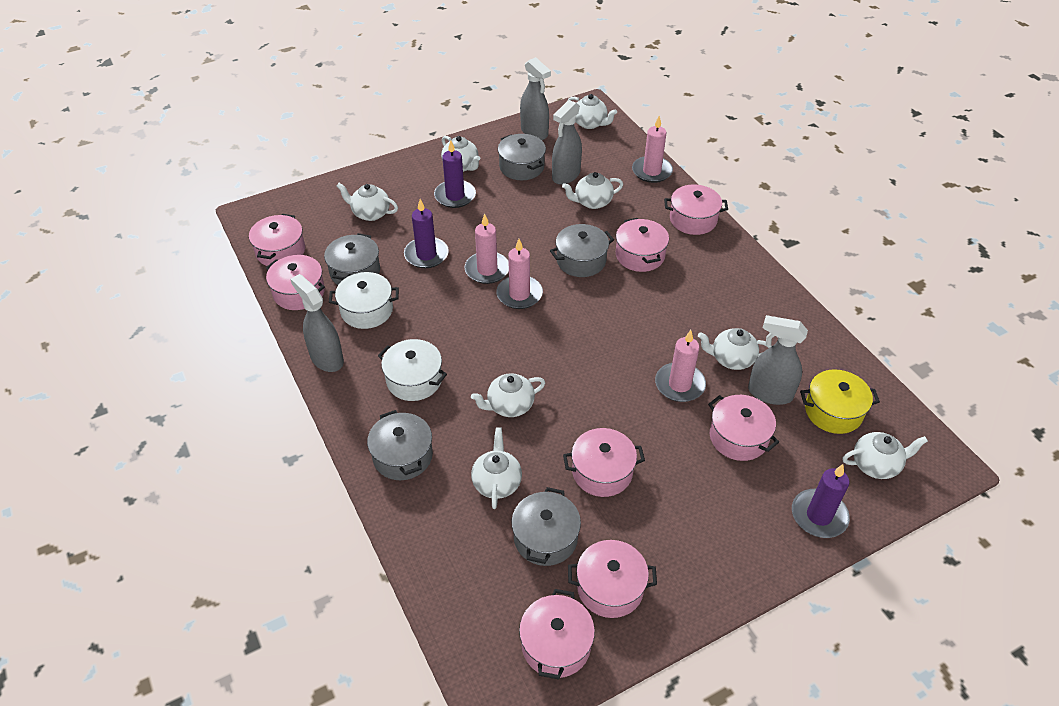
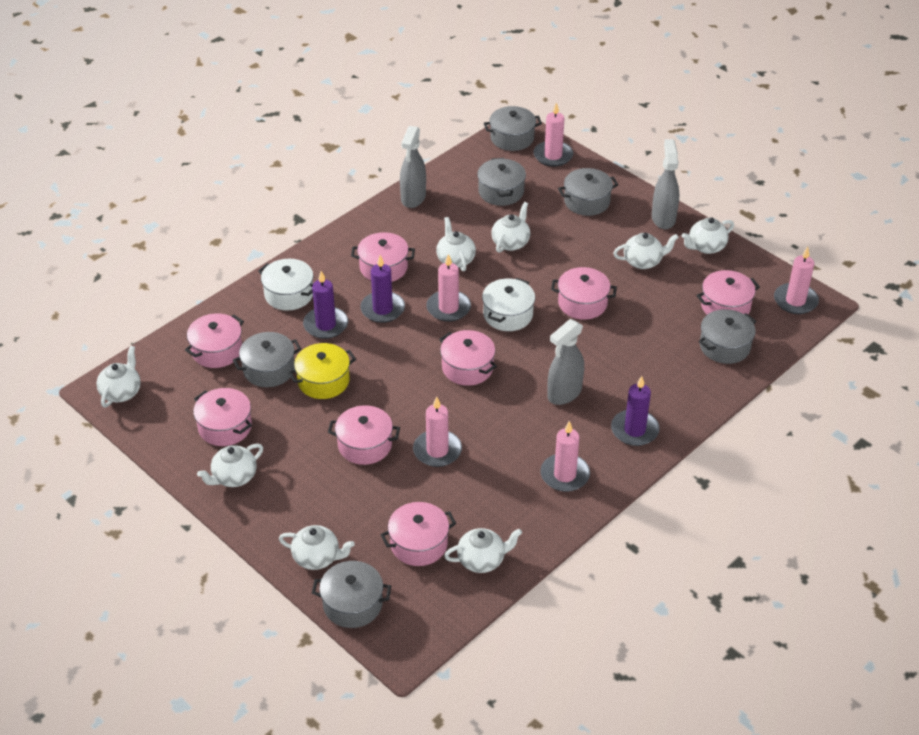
grey pot: 5 -> 6
grey spray bottle: 4 -> 3
pink candle: 4 -> 5

